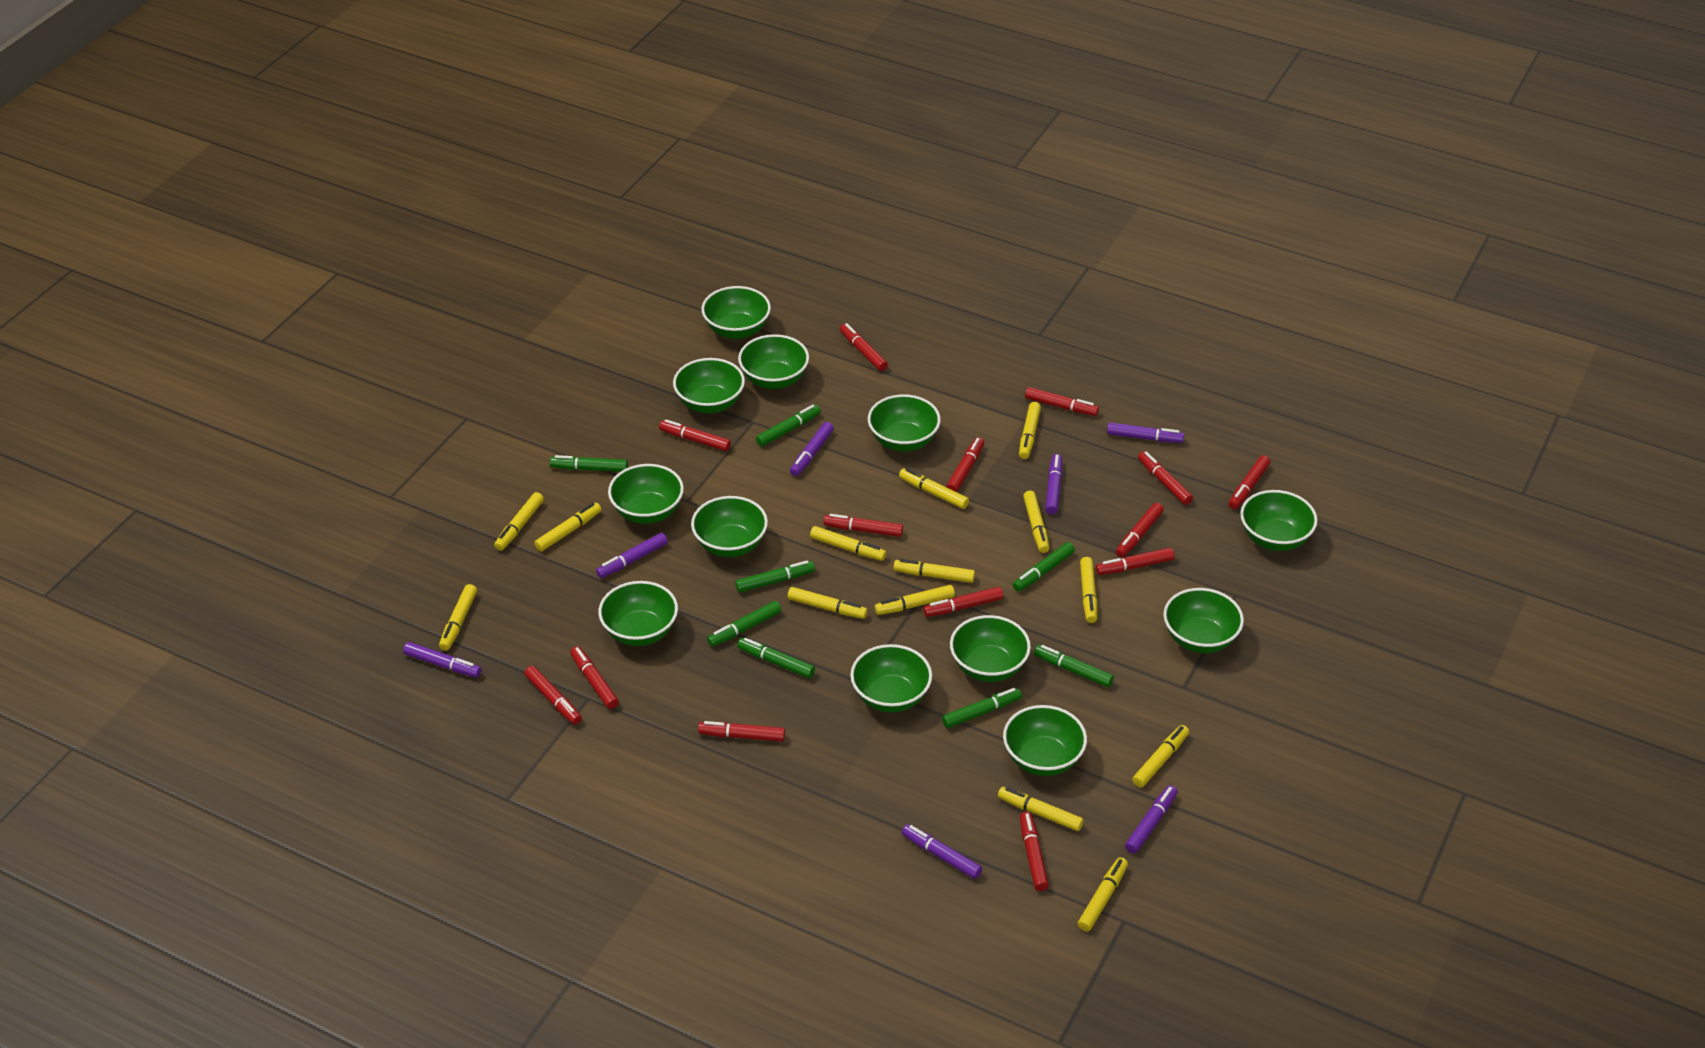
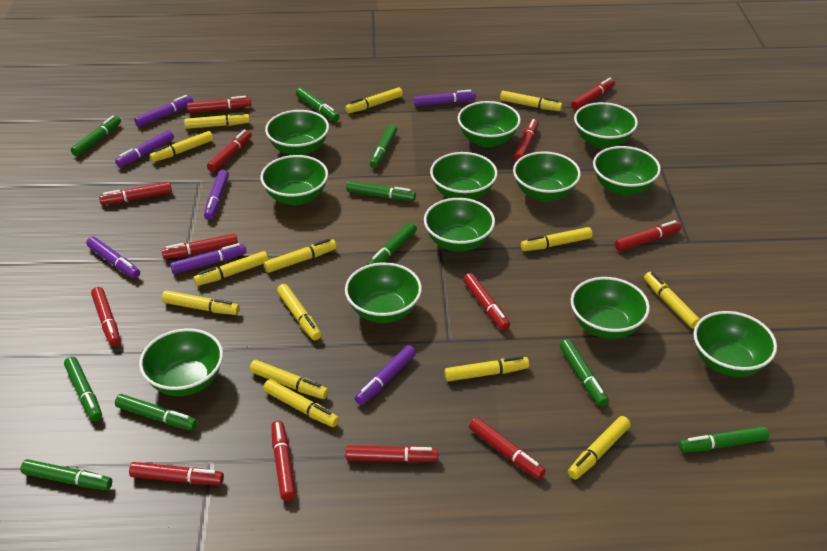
green marker: 8 -> 10
red marker: 14 -> 13

